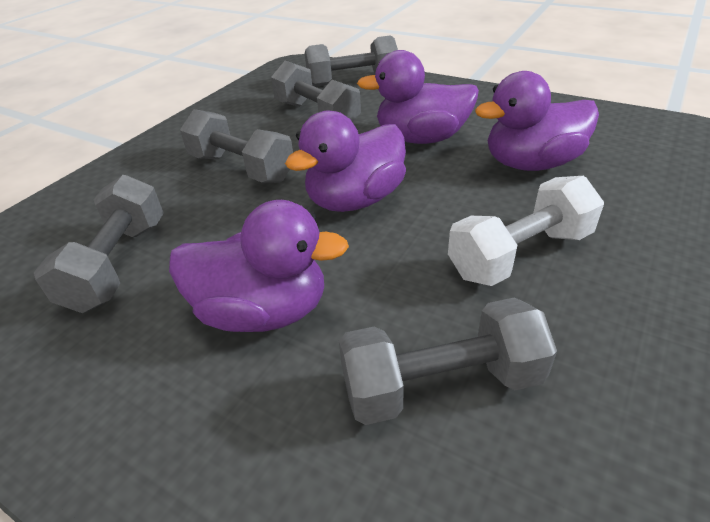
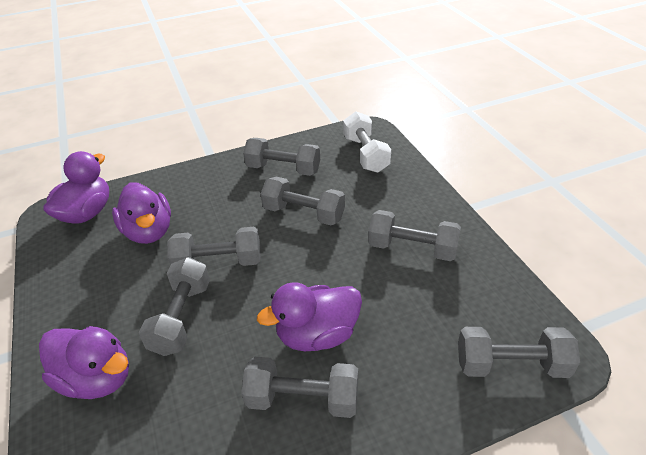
grey dumbbell: 5 -> 7

